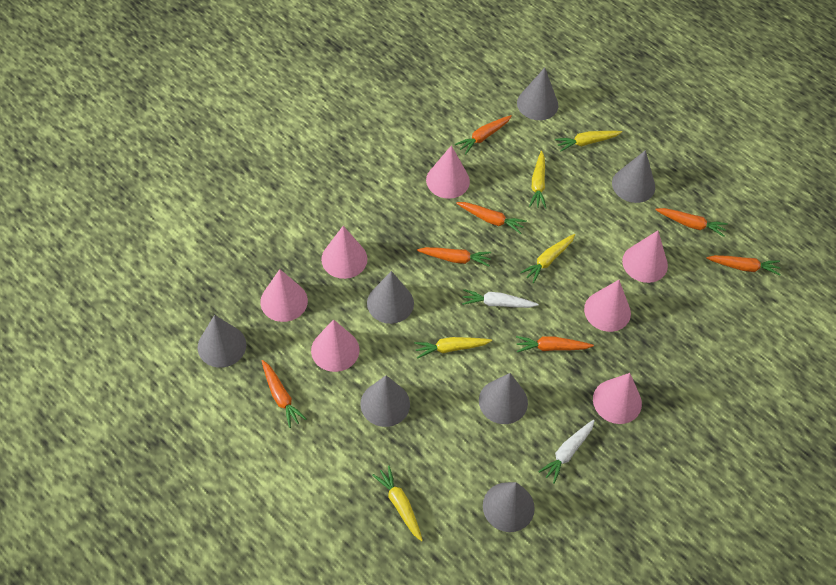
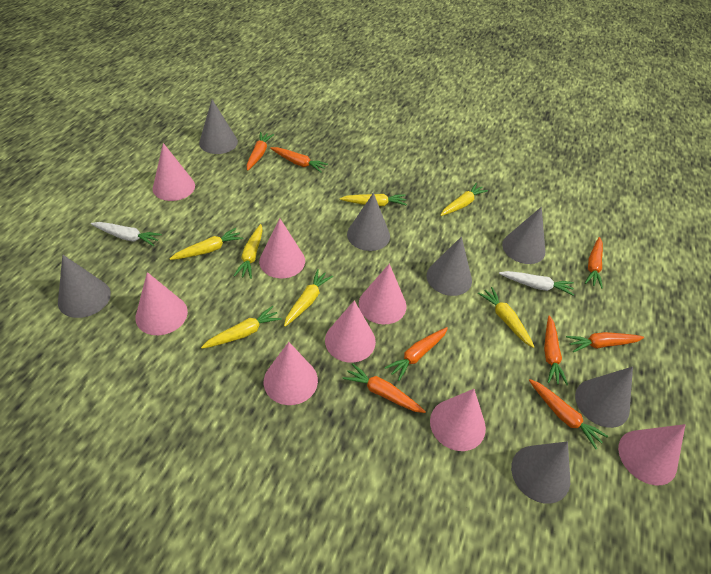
orange carrot: 7 -> 8
pink cone: 7 -> 8
yellow carrot: 5 -> 7

